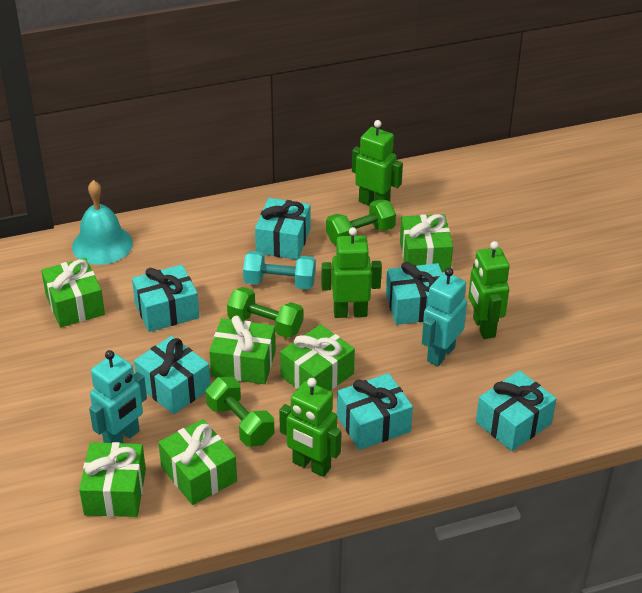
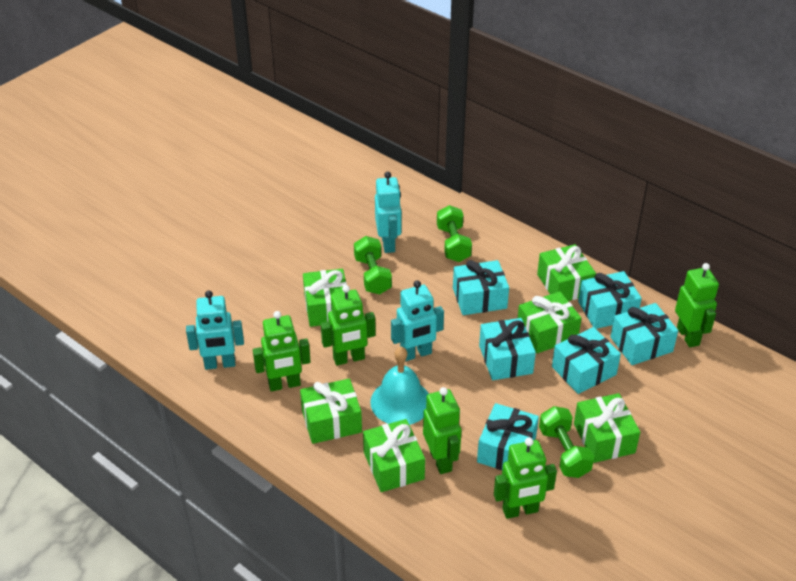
green robot: 4 -> 5
turquoise dumbbell: 1 -> 0
turquoise robot: 2 -> 3

